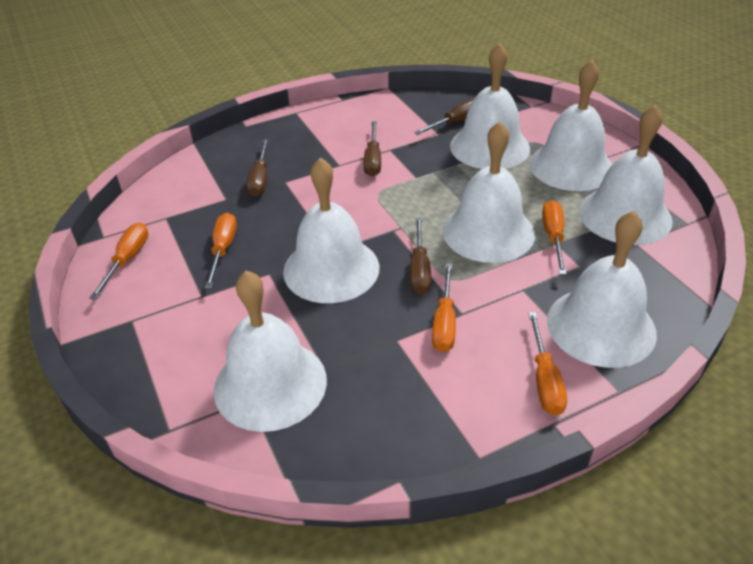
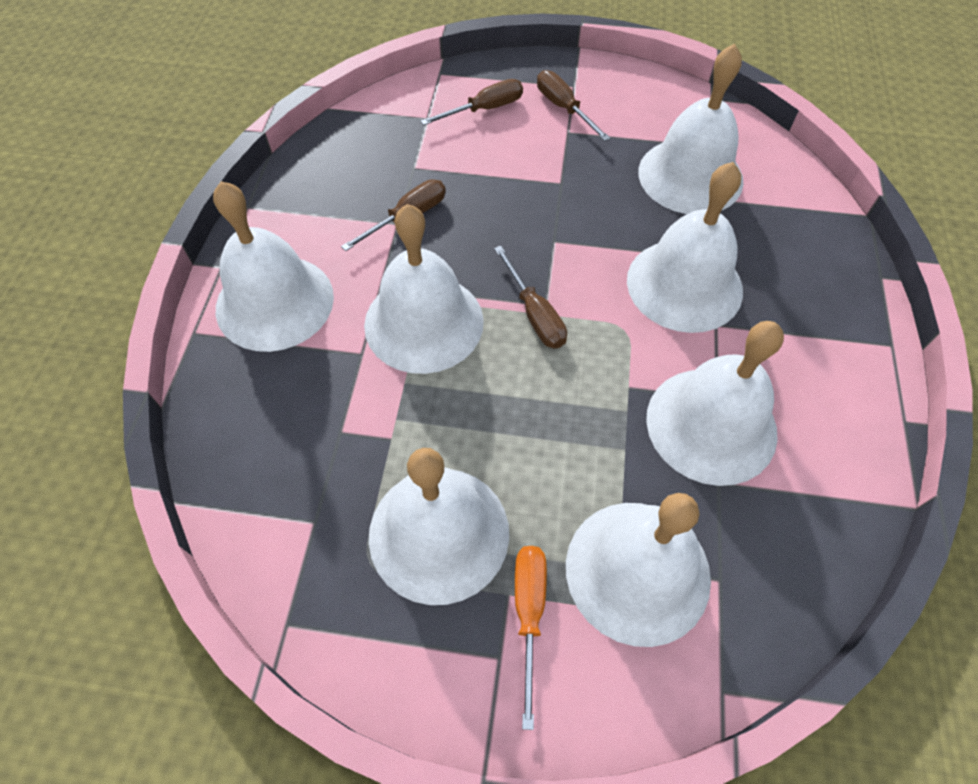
orange screwdriver: 5 -> 1

